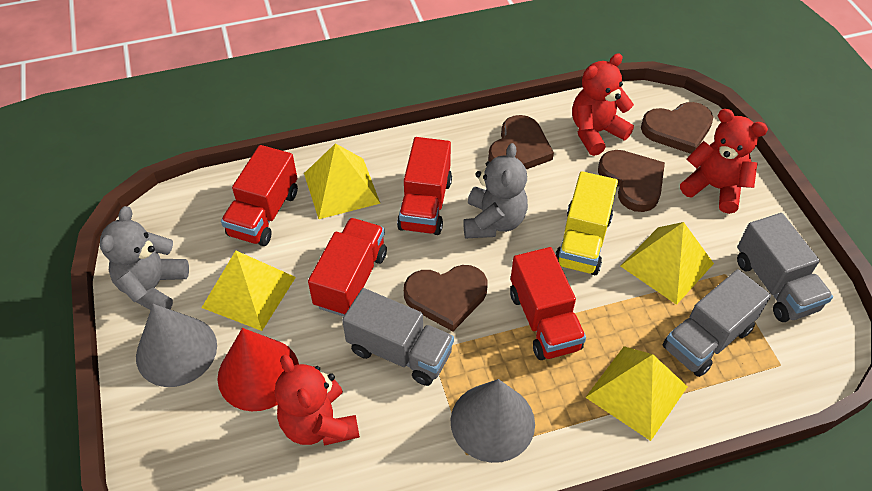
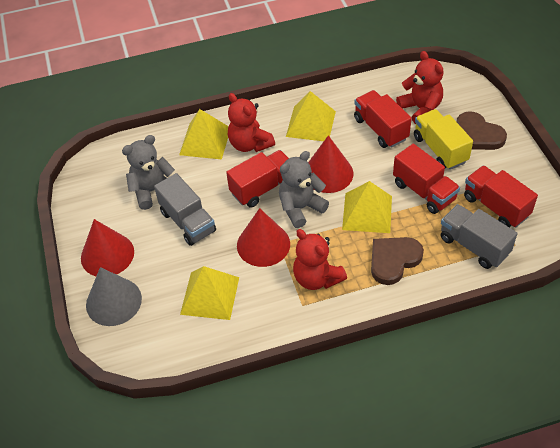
brown heart: 4 -> 2
grey cone: 2 -> 1
grey truck: 3 -> 2
red cone: 1 -> 3

